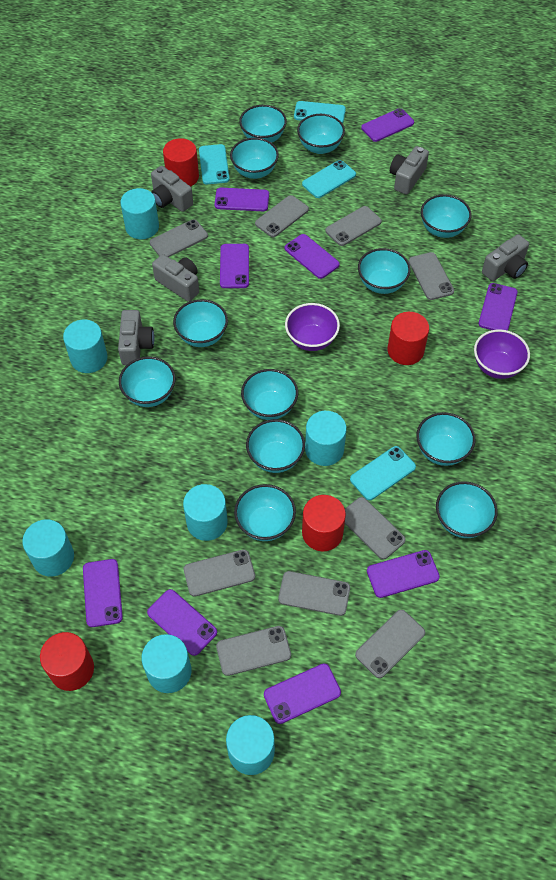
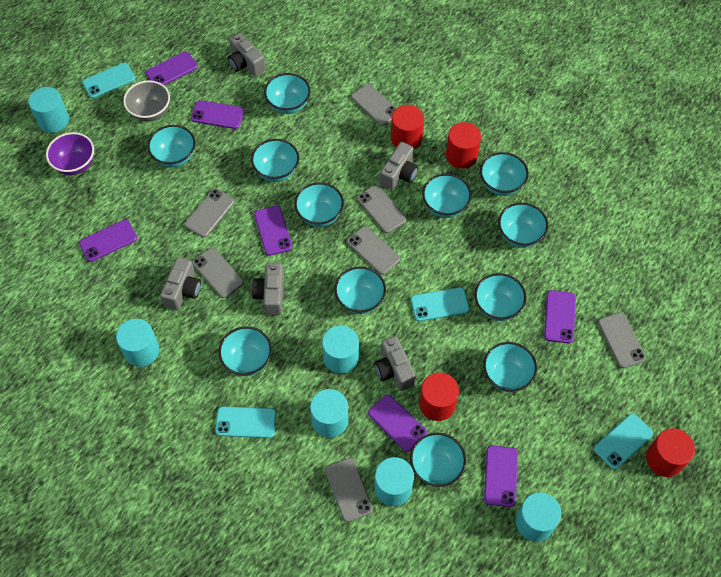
grey bowl: 0 -> 1
grey phone: 9 -> 7
purple bowl: 2 -> 1
purple phone: 9 -> 7
turquoise cylinder: 7 -> 6

